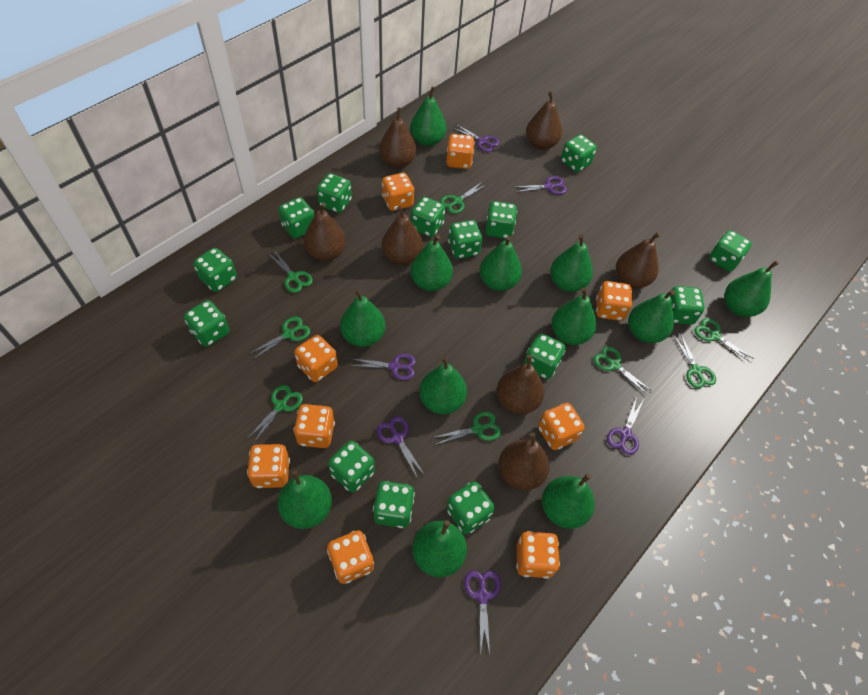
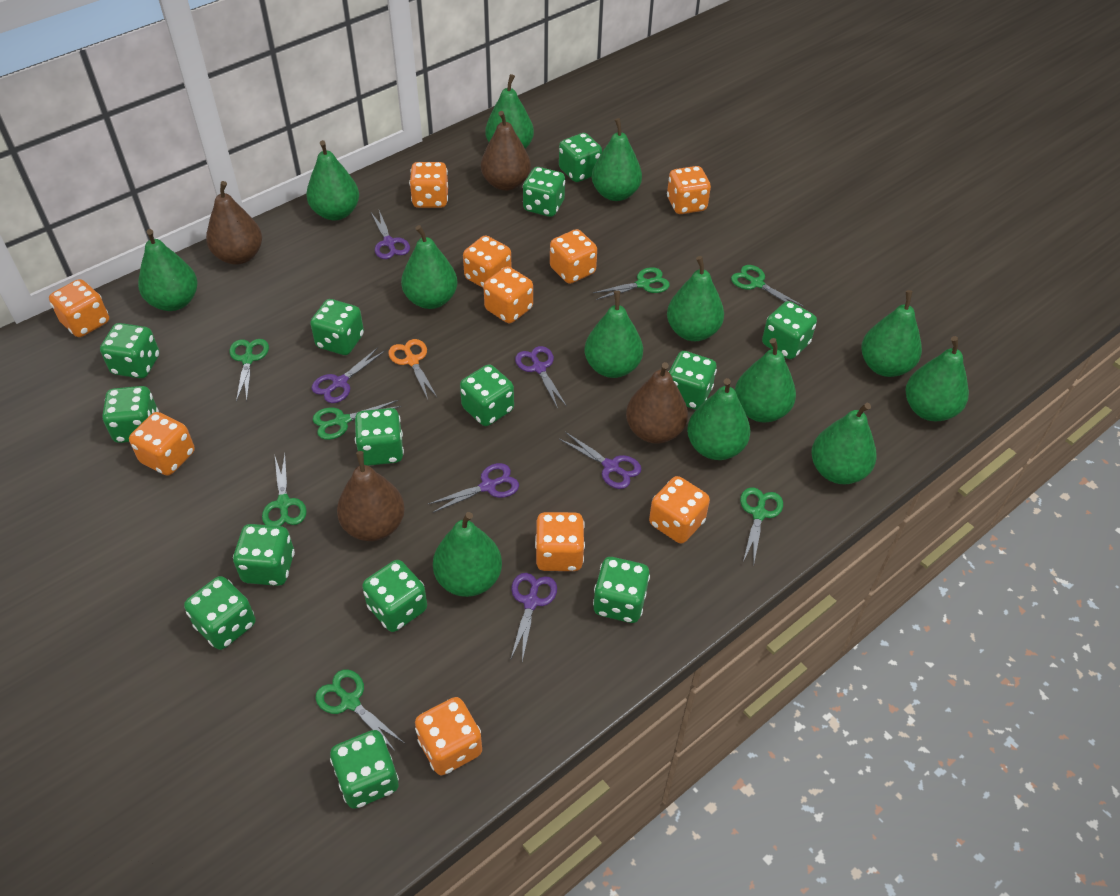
brown pear: 7 -> 4
green pear: 12 -> 13
green scissors: 8 -> 7
orange dice: 9 -> 10
orange scissors: 0 -> 1

